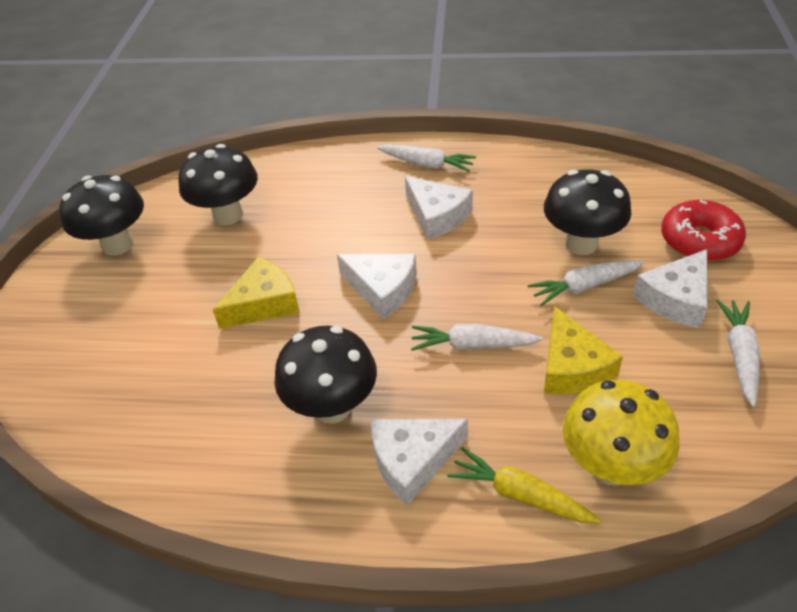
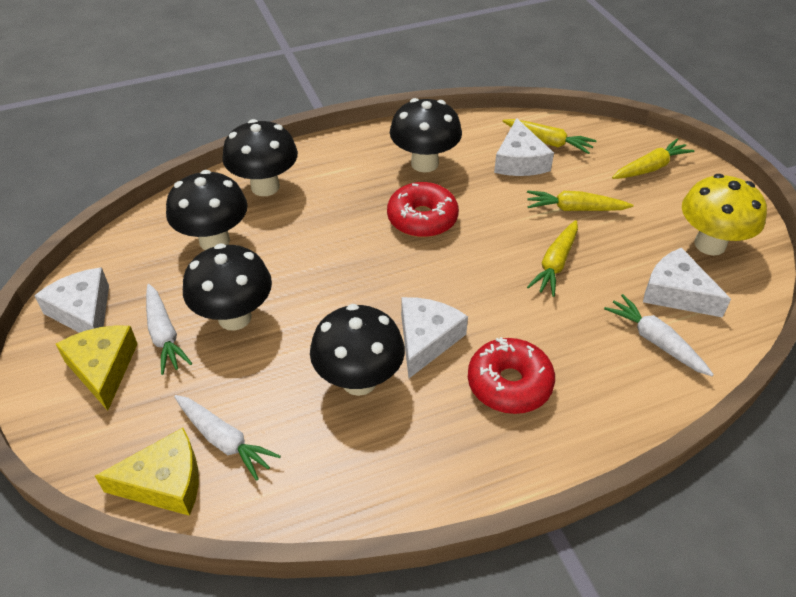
black mushroom: 4 -> 5
red donut: 1 -> 2
white carrot: 4 -> 3
yellow carrot: 1 -> 4

